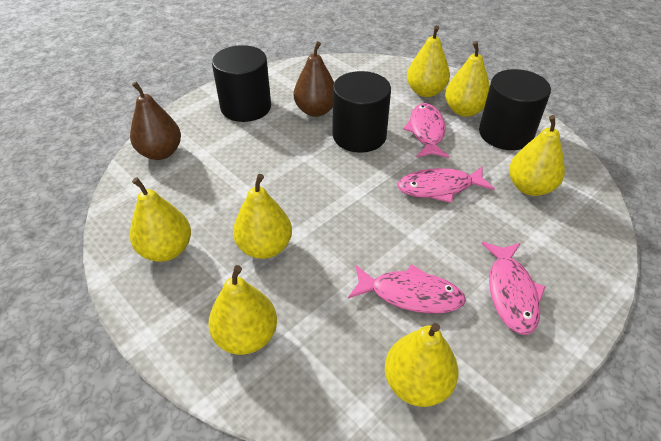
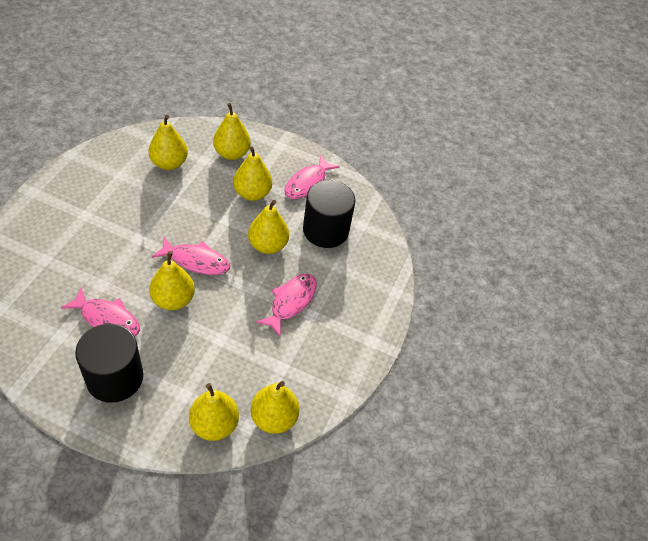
black cylinder: 3 -> 2
brown pear: 2 -> 0

